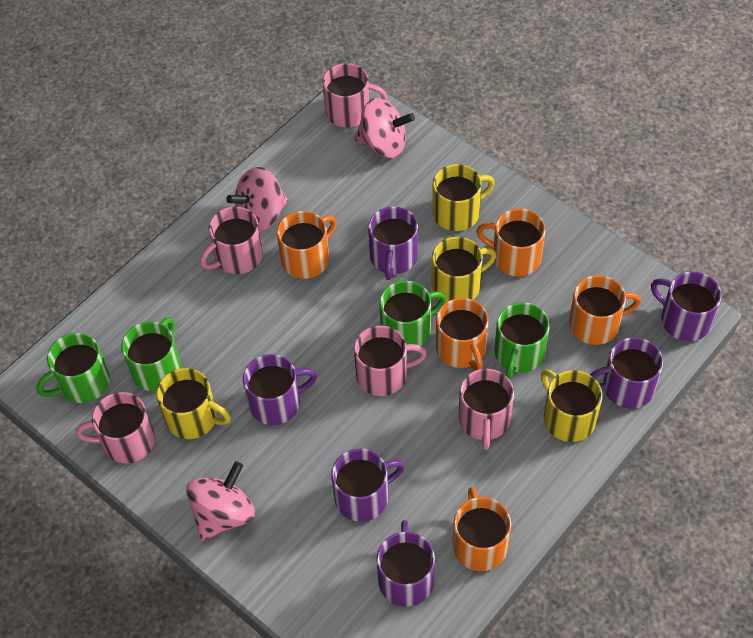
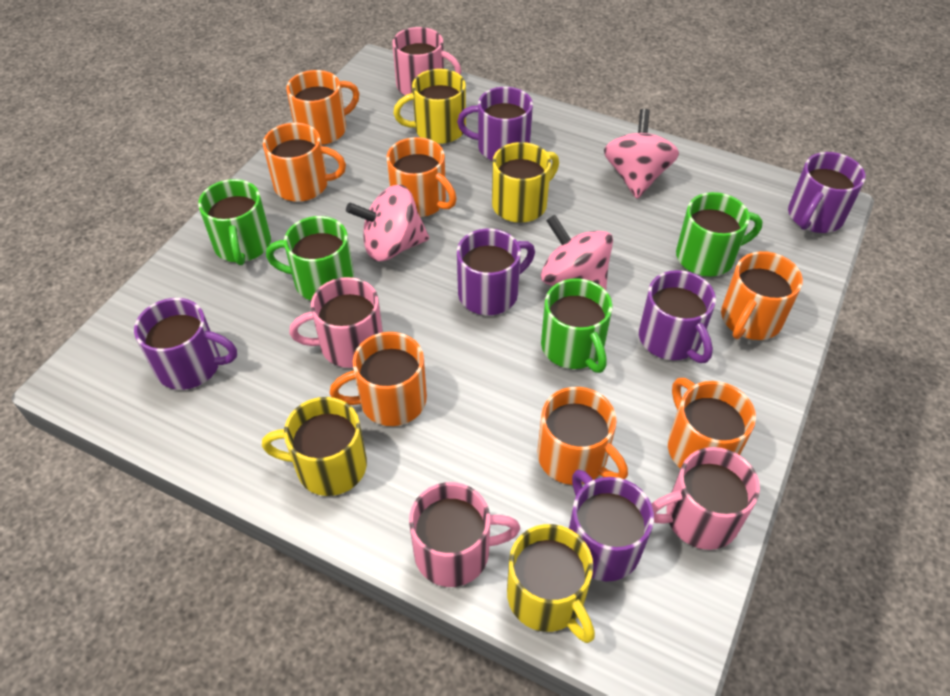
orange mug: 5 -> 7
pink mug: 5 -> 4

